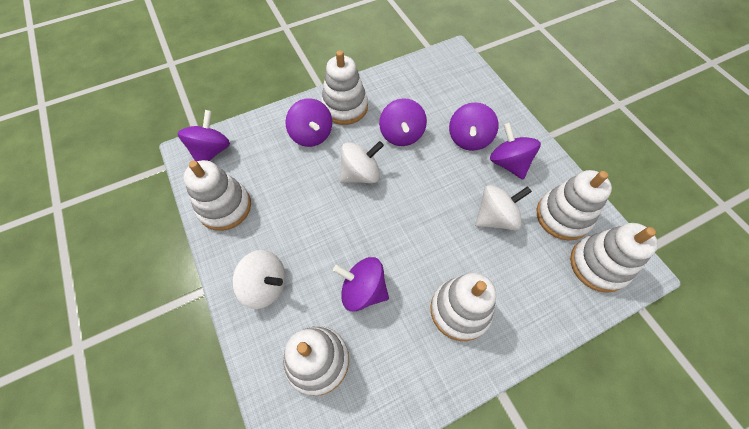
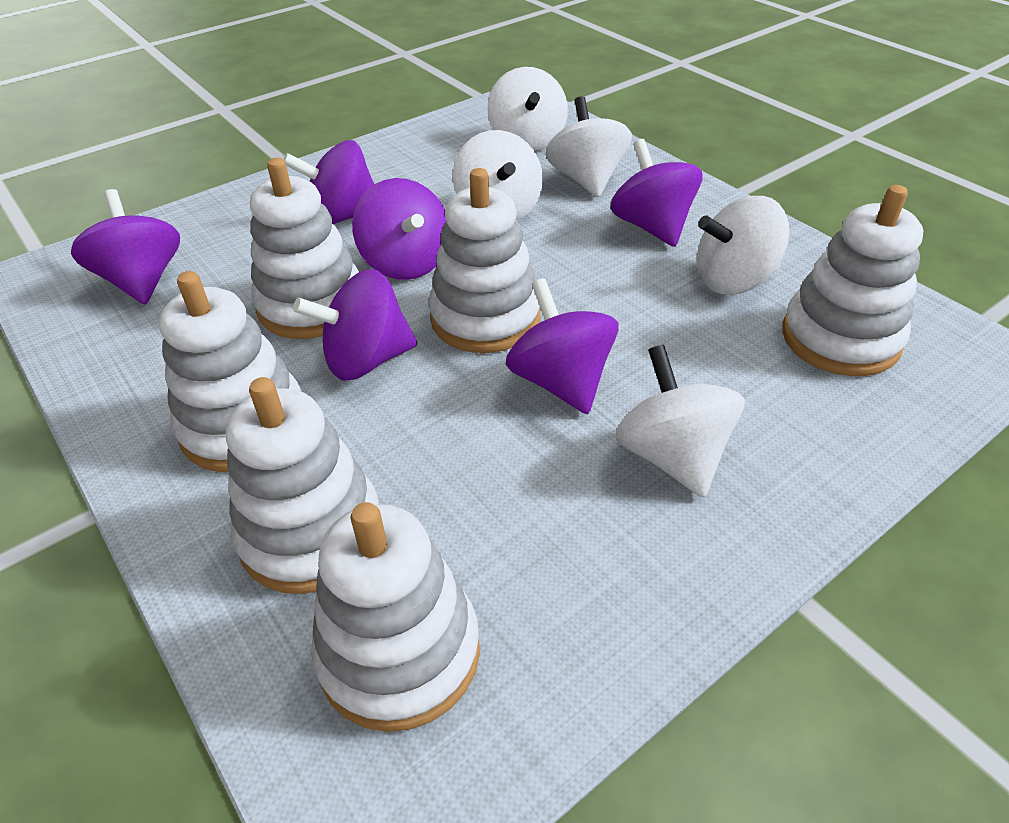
white spinning top: 3 -> 5

